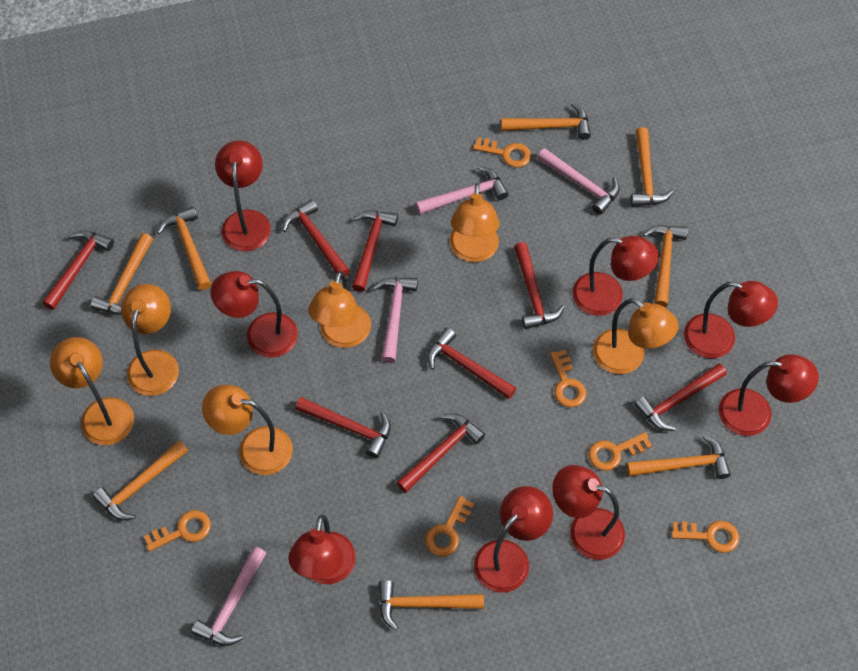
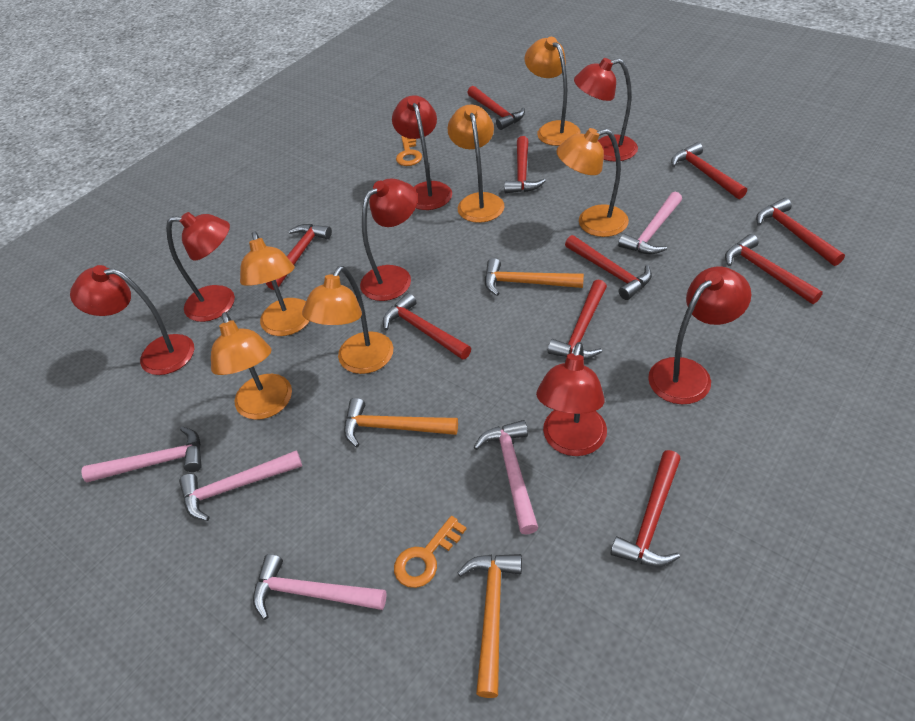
orange hammer: 8 -> 3
orange key: 6 -> 2
pink hammer: 4 -> 5
red hammer: 8 -> 10
red lamp: 8 -> 7

